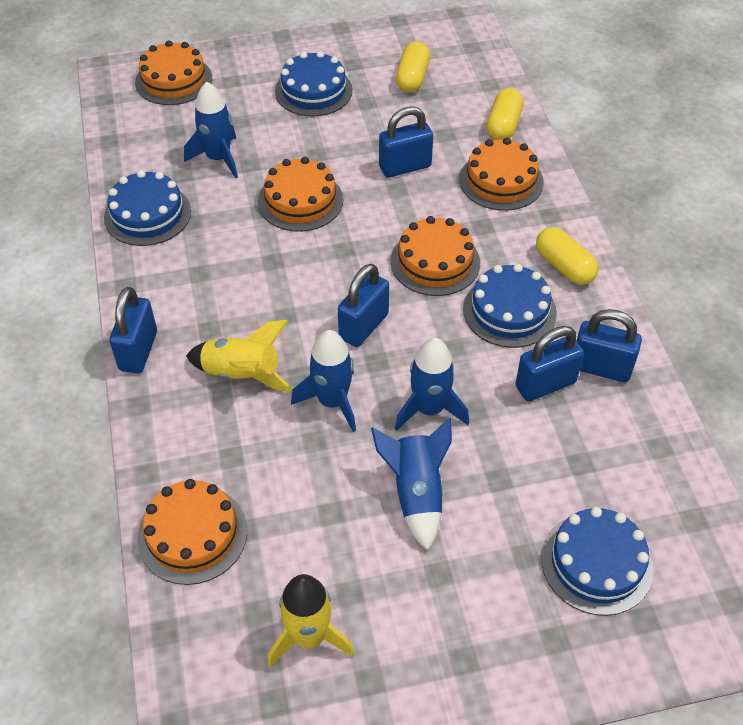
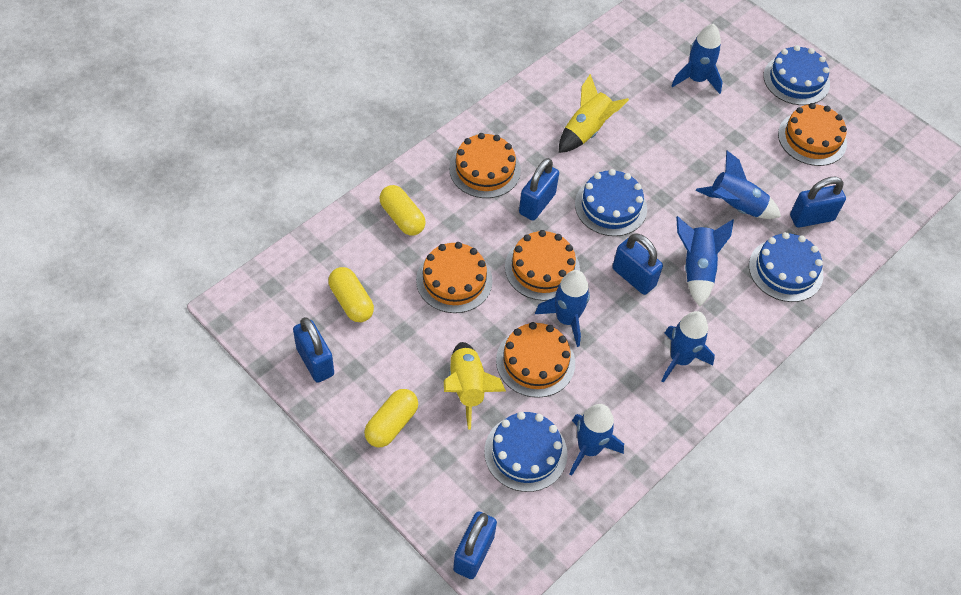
blue rocket: 4 -> 6

